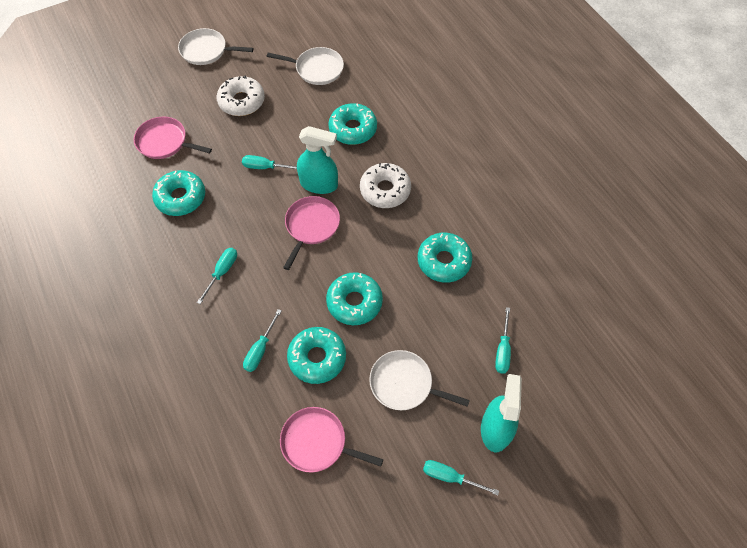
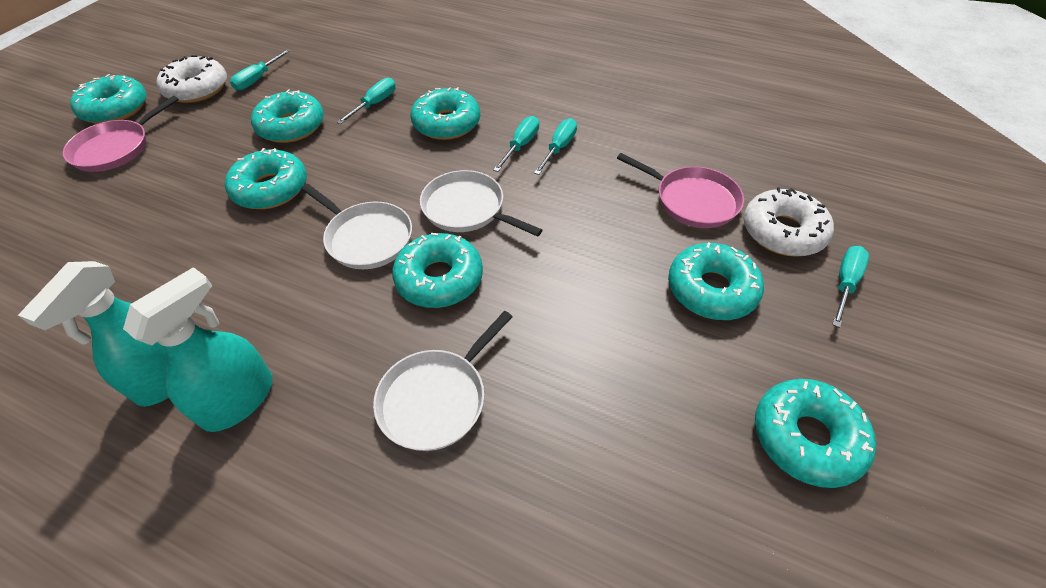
pink pan: 3 -> 2
turquoise donut: 5 -> 7

